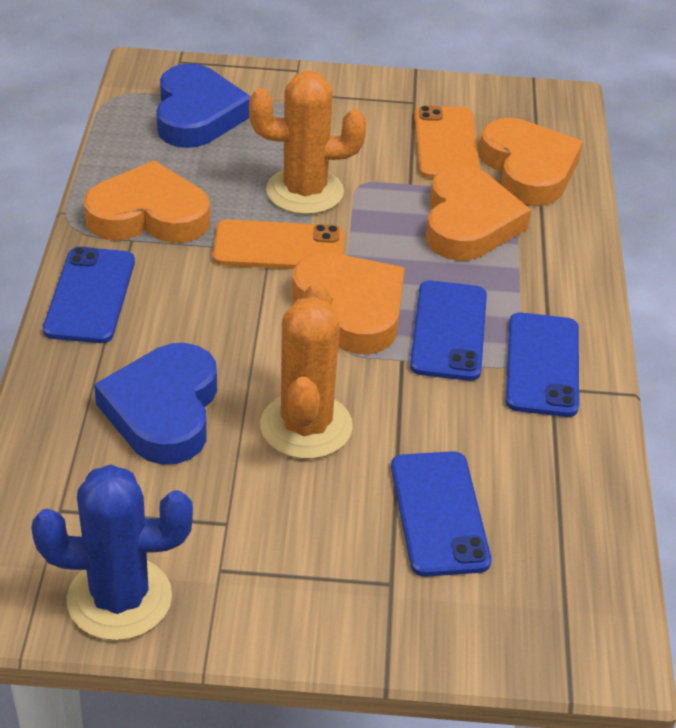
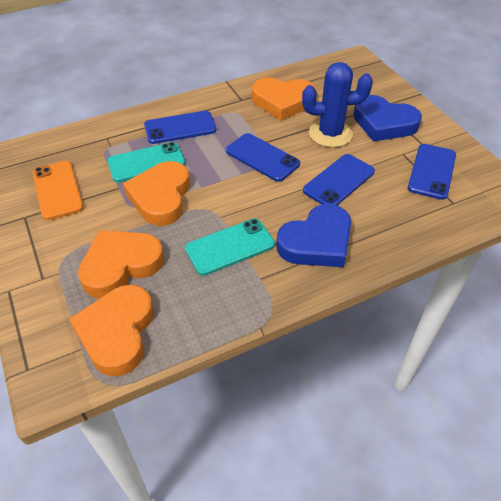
orange cactus: 2 -> 0
orange phone: 2 -> 1
turquoise phone: 0 -> 2

